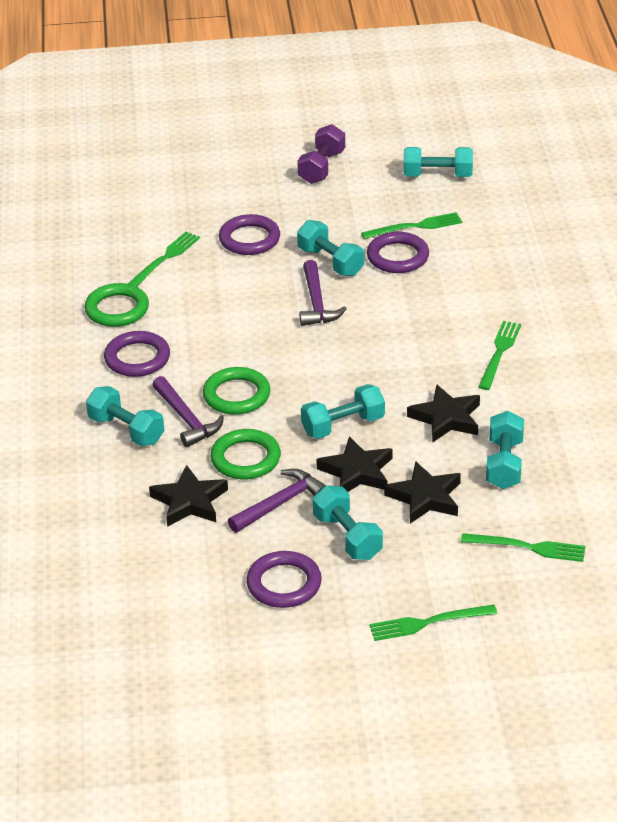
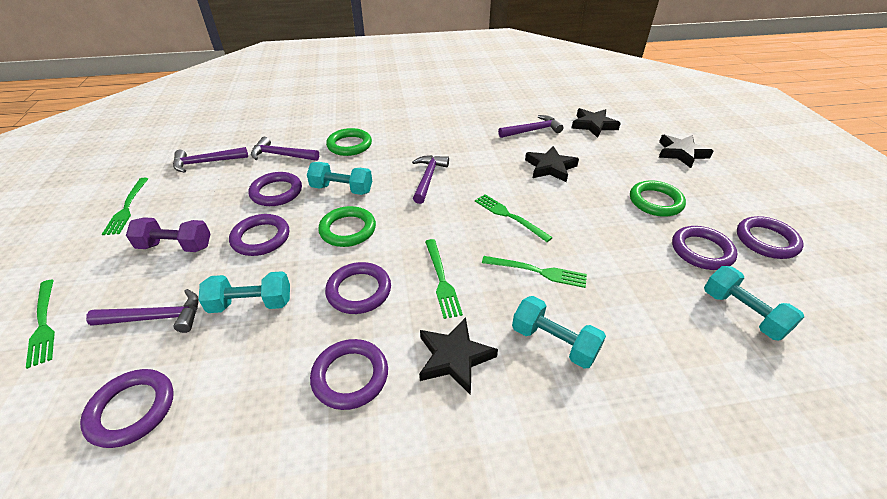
purple hammer: 3 -> 5
purple ring: 4 -> 7
turquoise dumbbell: 6 -> 4

